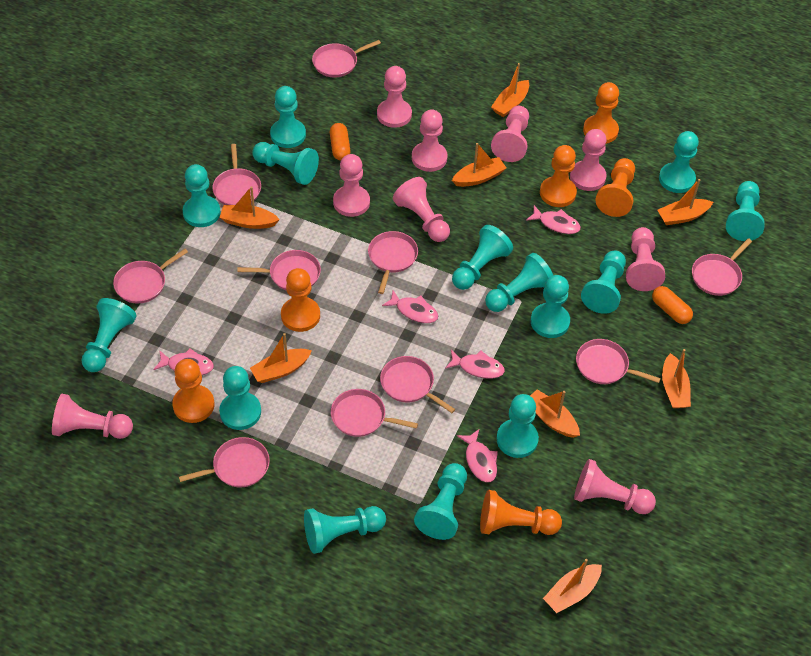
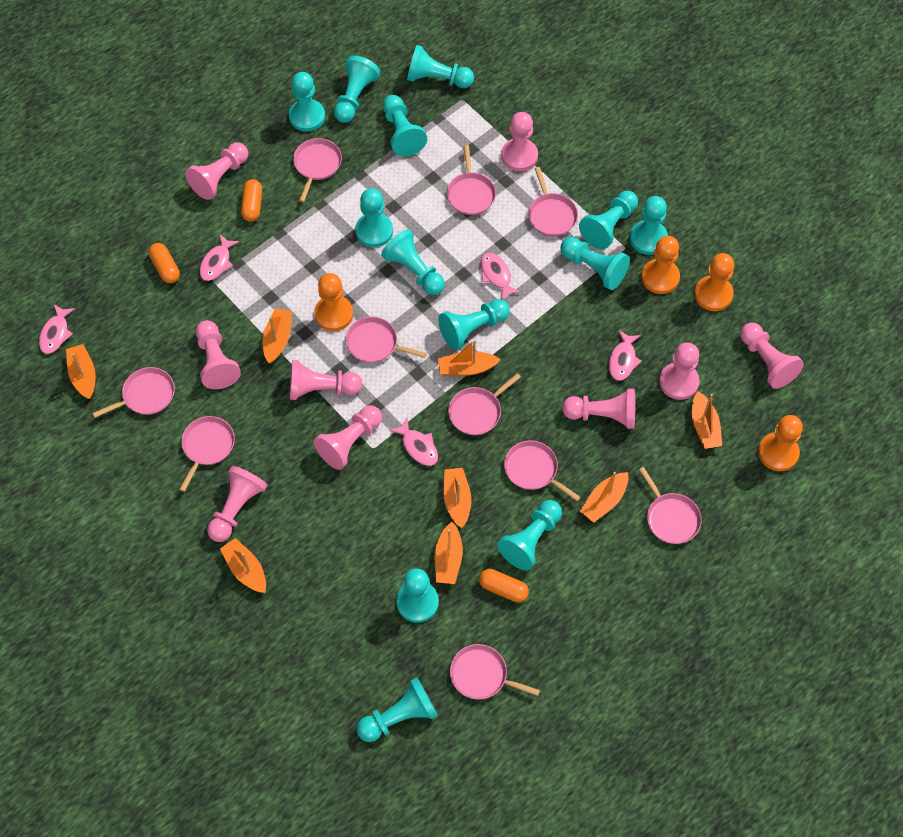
orange capsule: 2 -> 3
orange pawn: 6 -> 4
turquoise pawn: 14 -> 13

